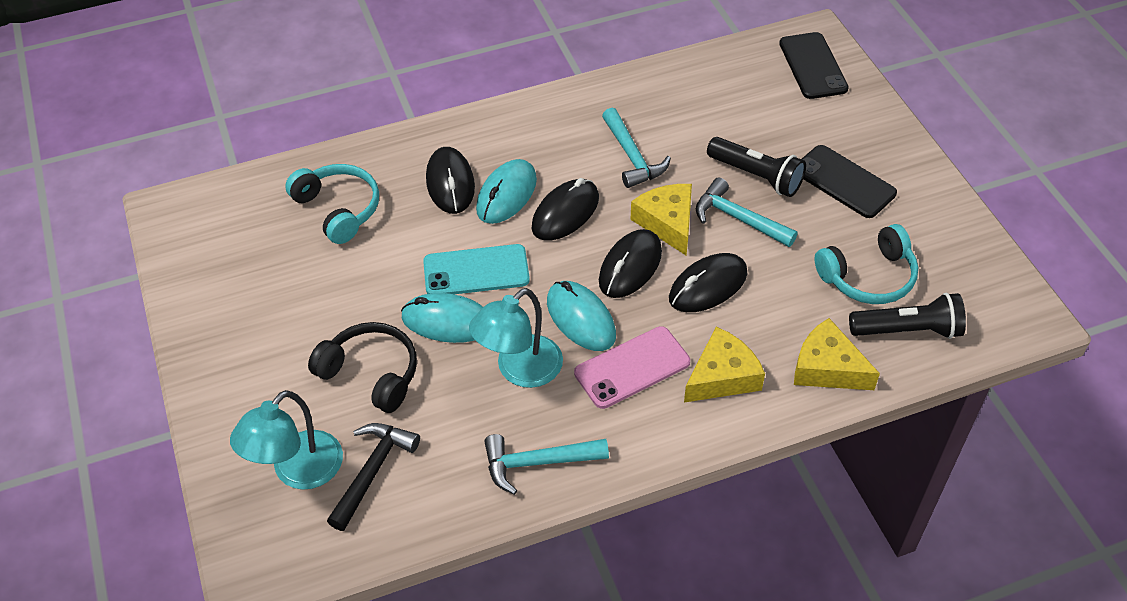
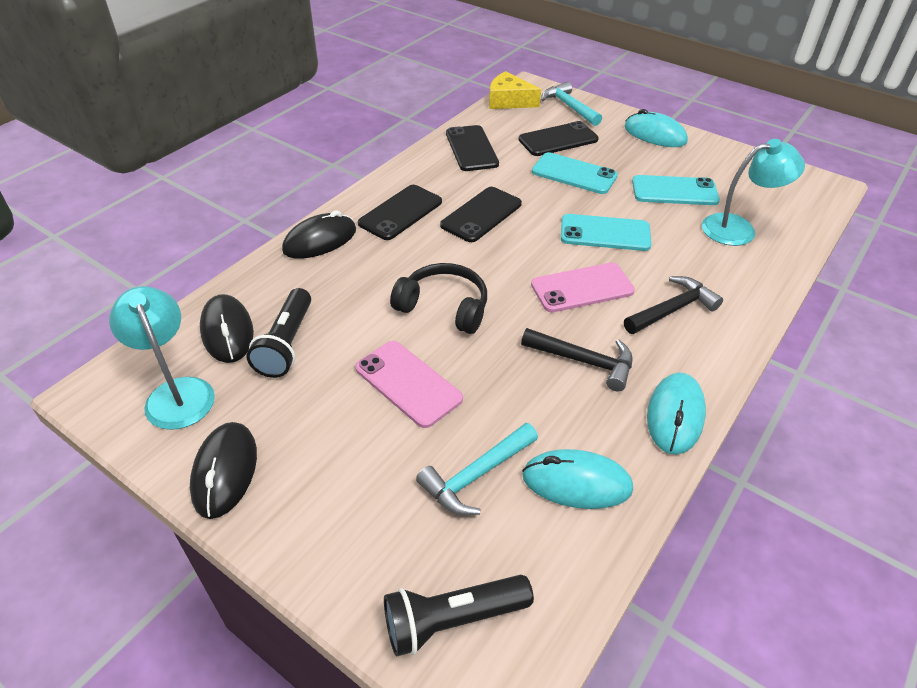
black hammer: 1 -> 2
black mouse: 4 -> 3
black phone: 2 -> 4
pink phone: 1 -> 2
turquoise hammer: 3 -> 2
turquoise headphones: 2 -> 0
turquoise phone: 1 -> 3
yellow cheese: 3 -> 1

